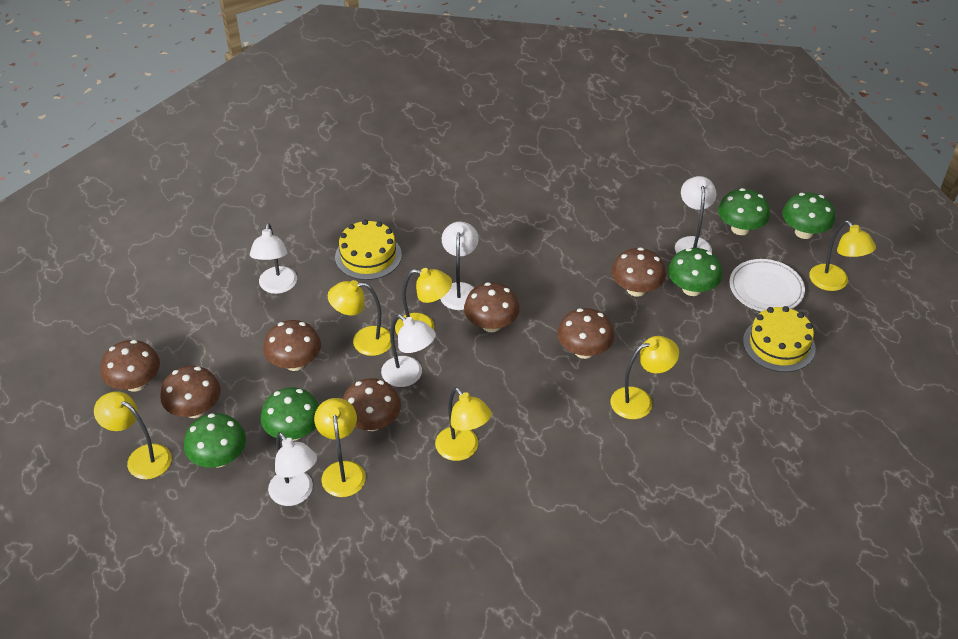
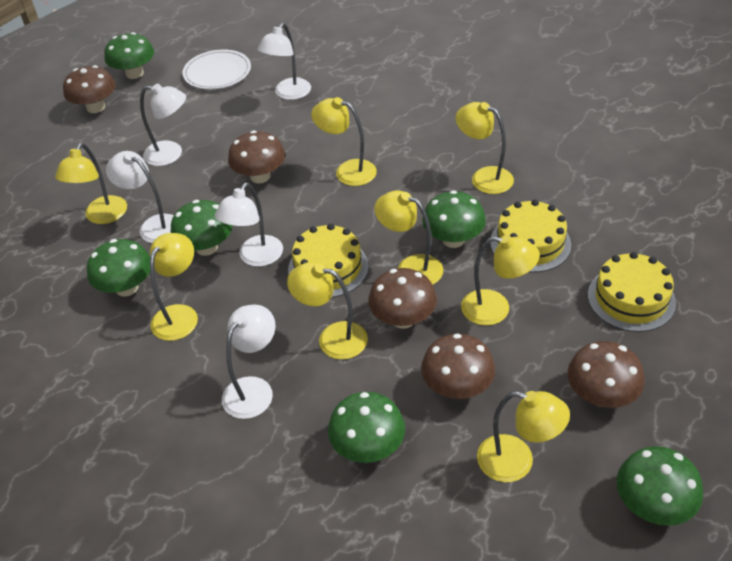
brown mushroom: 7 -> 5
green mushroom: 5 -> 6
yellow cake: 2 -> 3
yellow lamp: 7 -> 8

